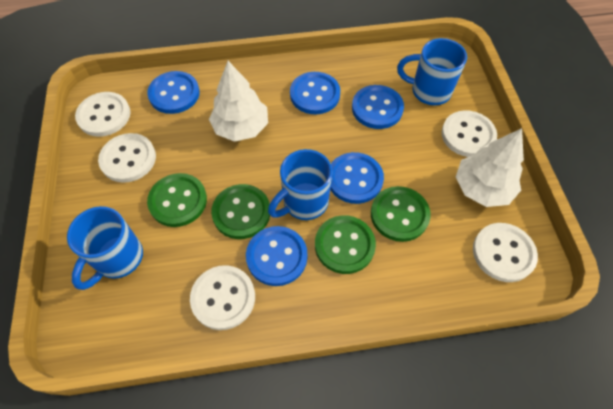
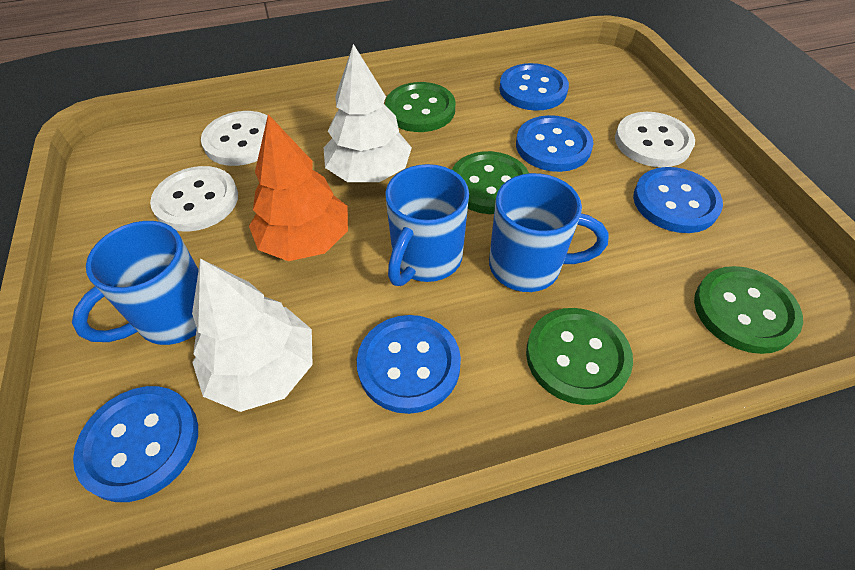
orange tree: 0 -> 1
white button: 5 -> 3

